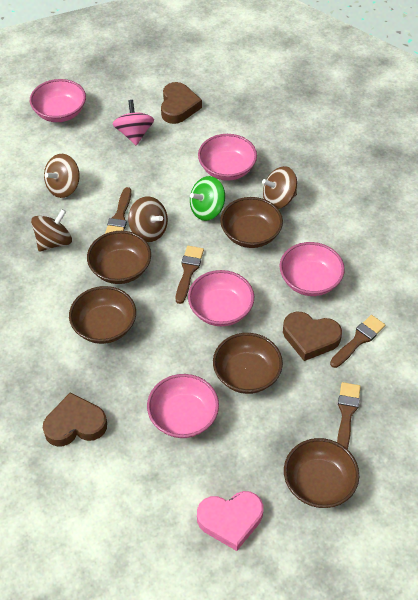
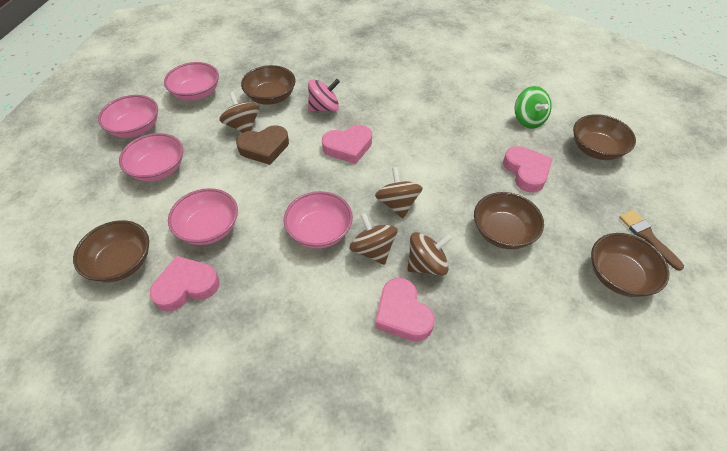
brown brush: 4 -> 1
brown heart: 3 -> 1
pink heart: 1 -> 4

